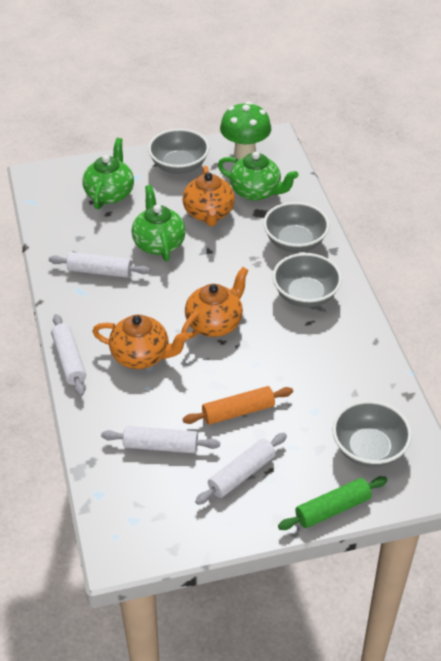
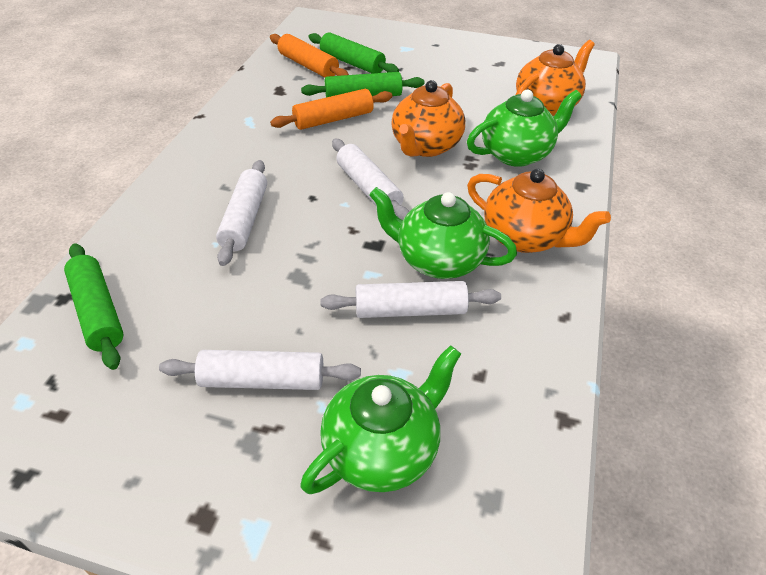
green mushroom: 1 -> 0
green rolling pin: 1 -> 3
grey bowl: 4 -> 0
orange rolling pin: 1 -> 2

